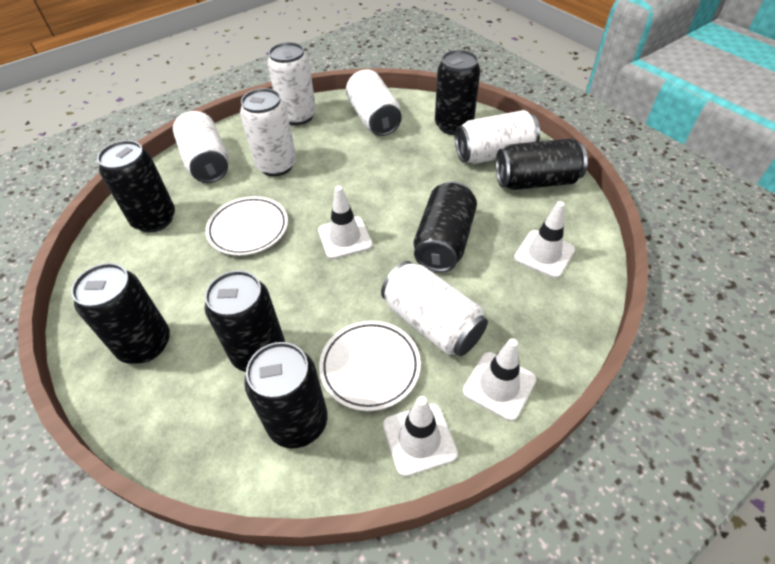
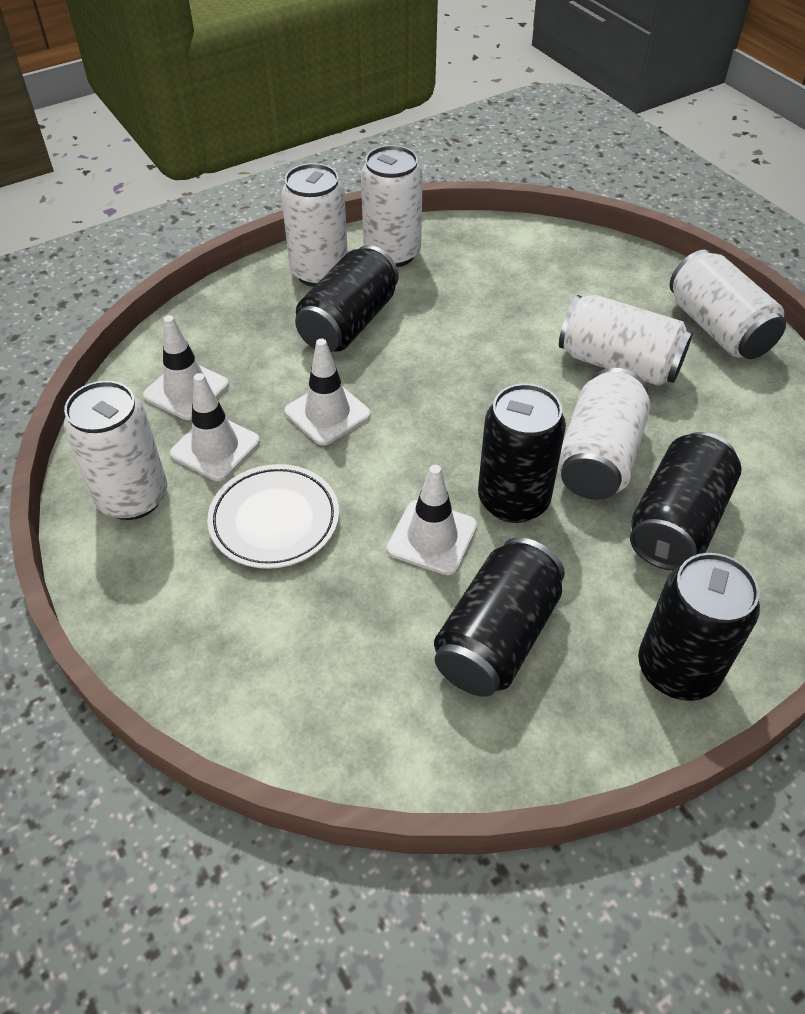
black can: 7 -> 5
white plate: 2 -> 1

